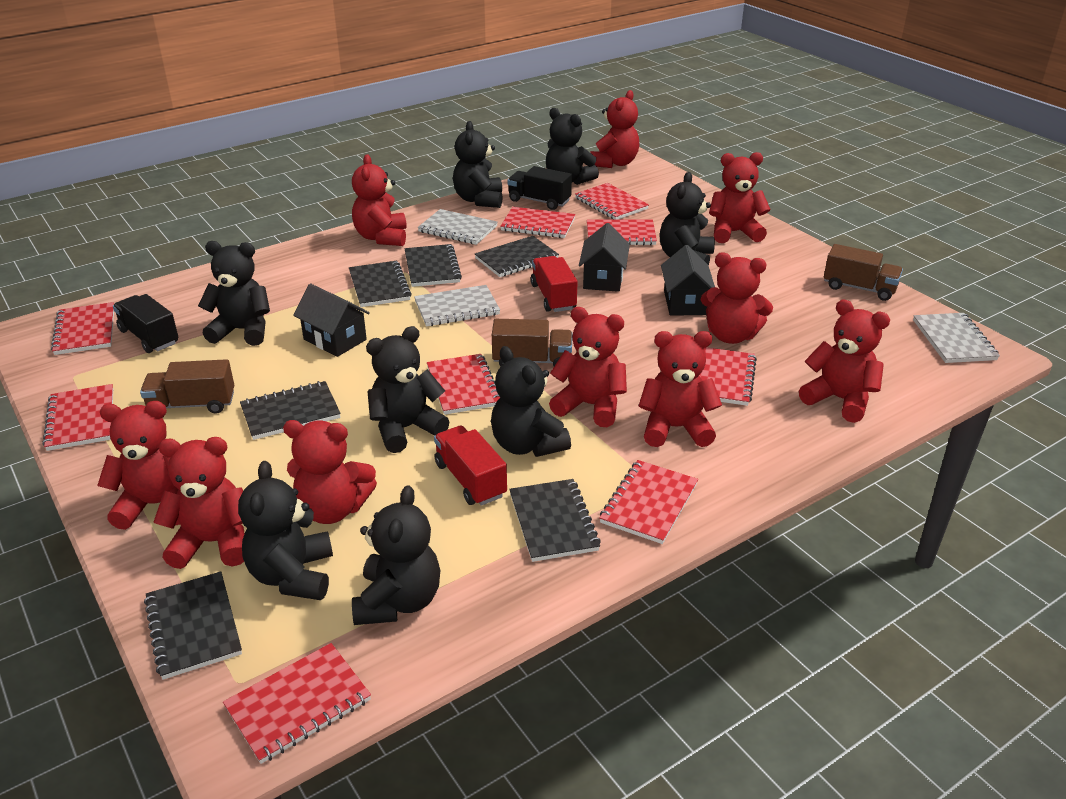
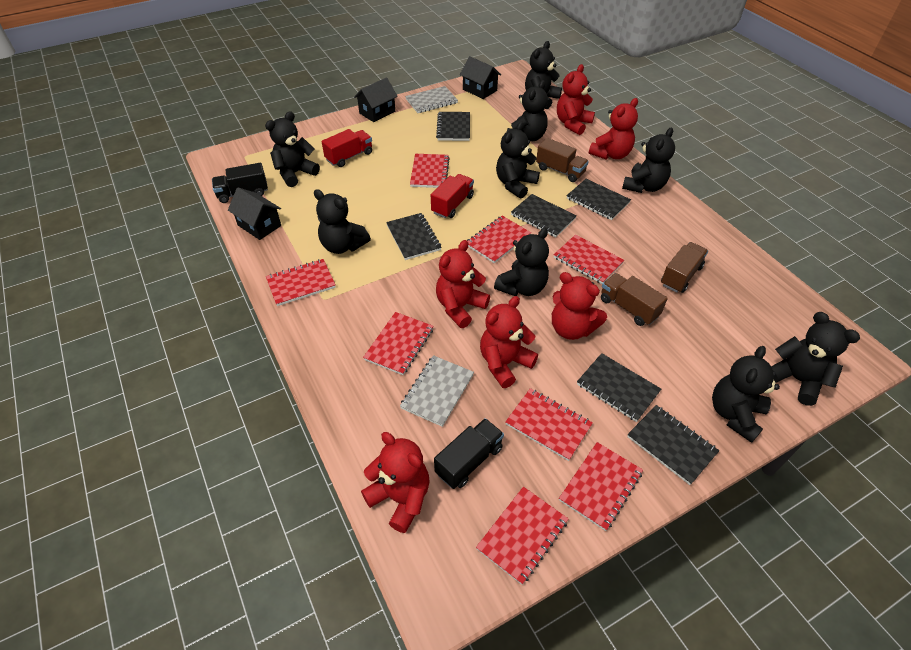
black teddy bear: 8 -> 9
grey notebook: 3 -> 2
red notebook: 9 -> 8
red teddy bear: 10 -> 6

